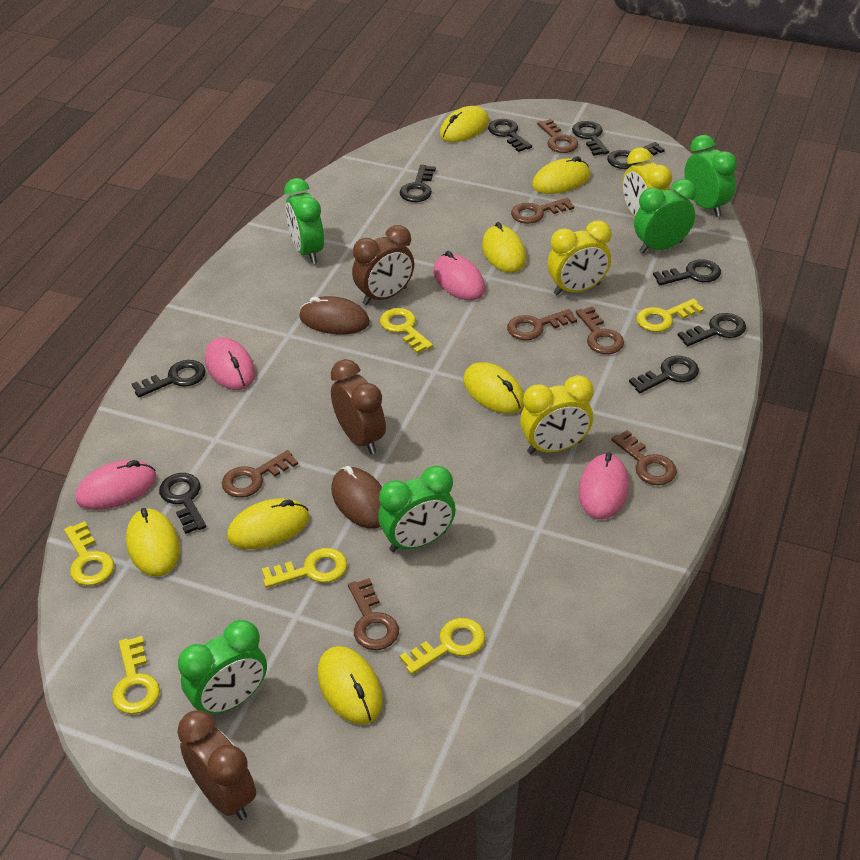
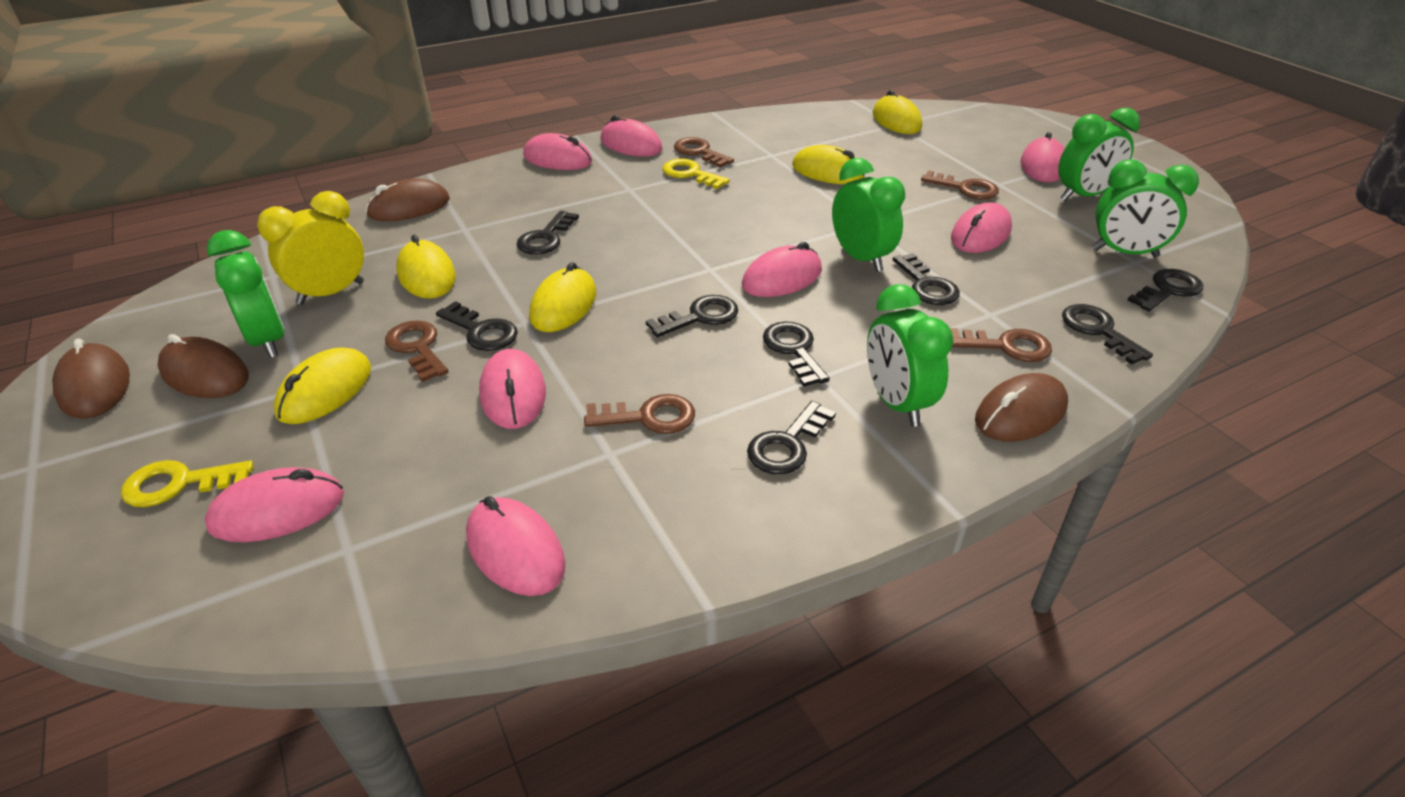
black key: 9 -> 8
brown clock: 3 -> 0
brown key: 7 -> 5
brown mouse: 2 -> 4
pink mouse: 4 -> 8
yellow clock: 3 -> 1
yellow key: 6 -> 2
yellow mouse: 7 -> 5

